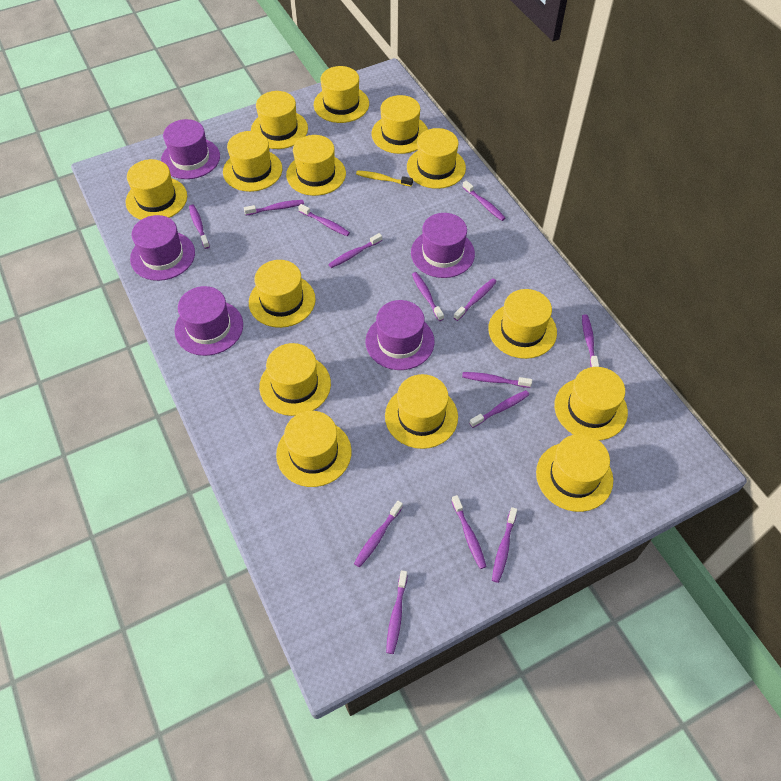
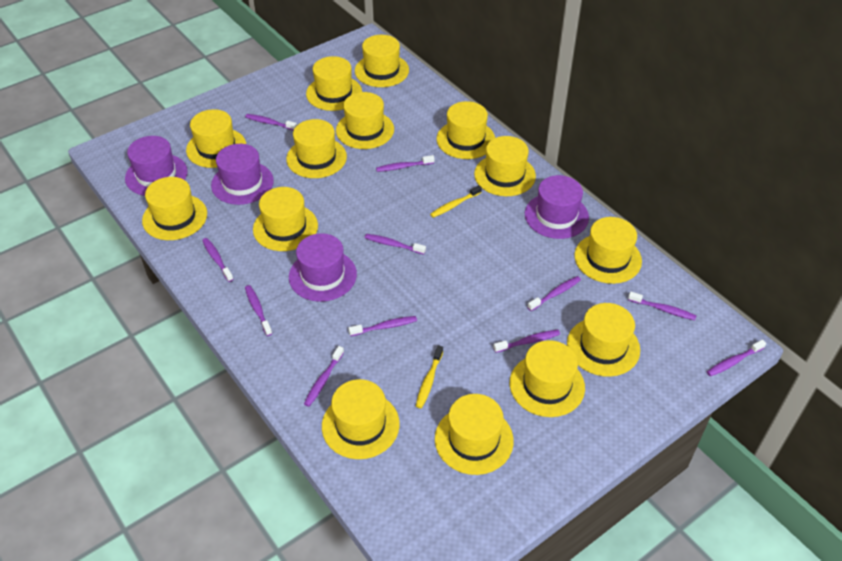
purple hat: 5 -> 4
purple toothbrush: 14 -> 11
yellow toothbrush: 1 -> 2

